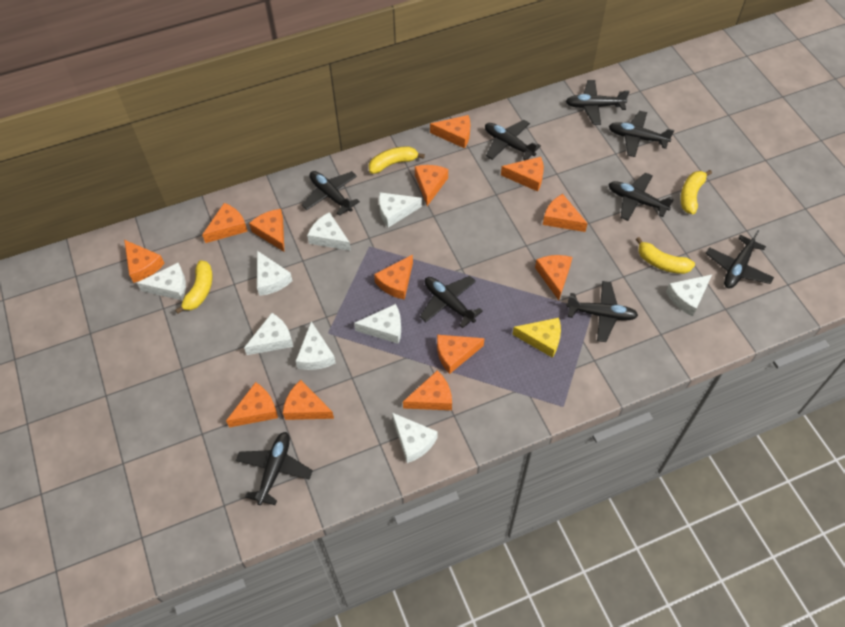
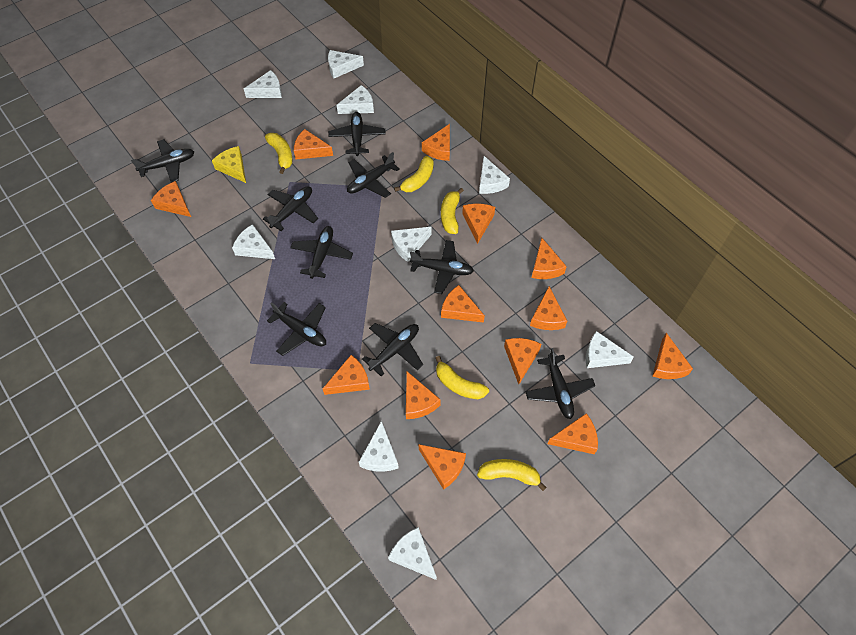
yellow banana: 4 -> 5

